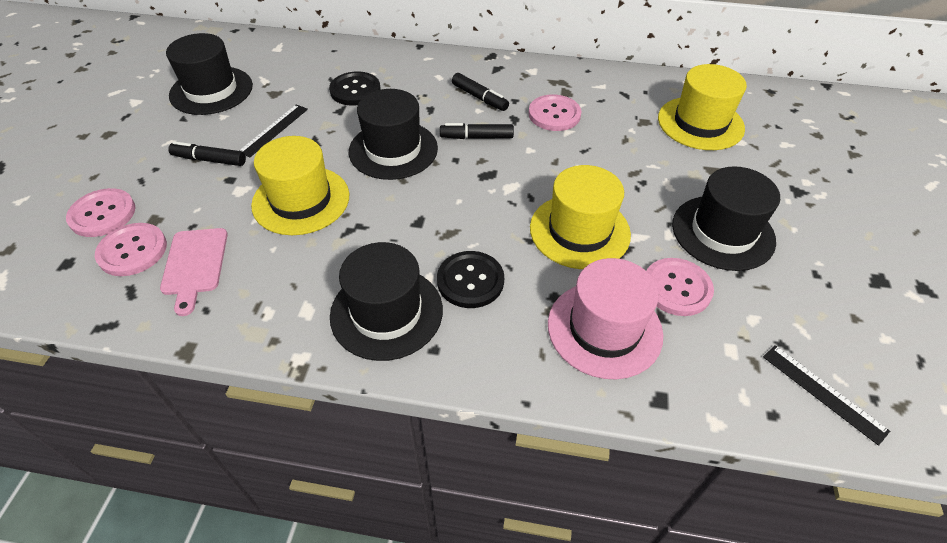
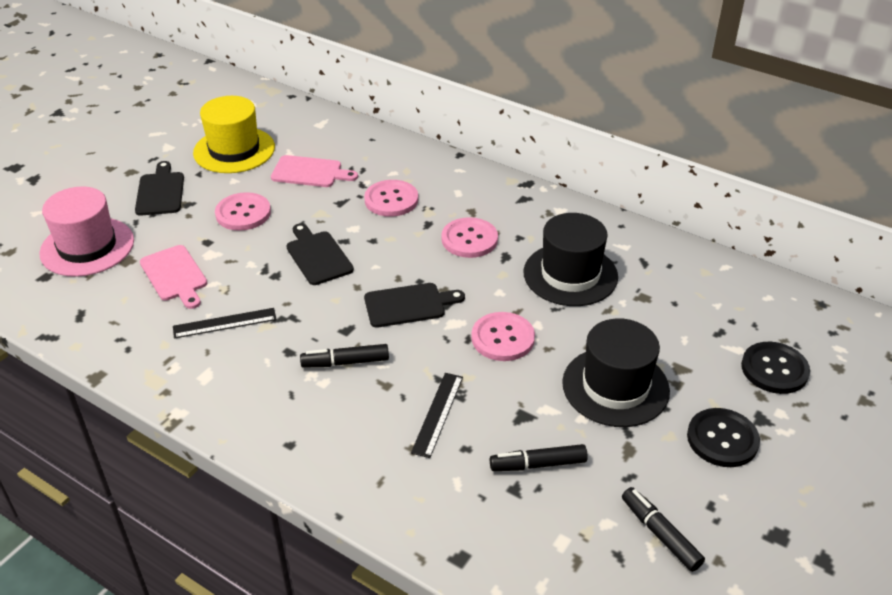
black cutting board: 0 -> 3
black hat: 4 -> 2
pink cutting board: 1 -> 2
yellow hat: 3 -> 1

